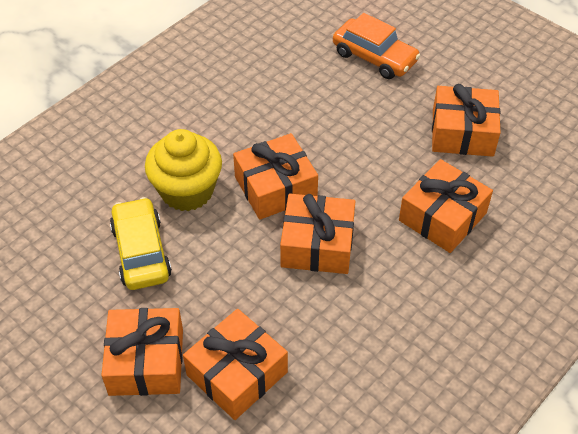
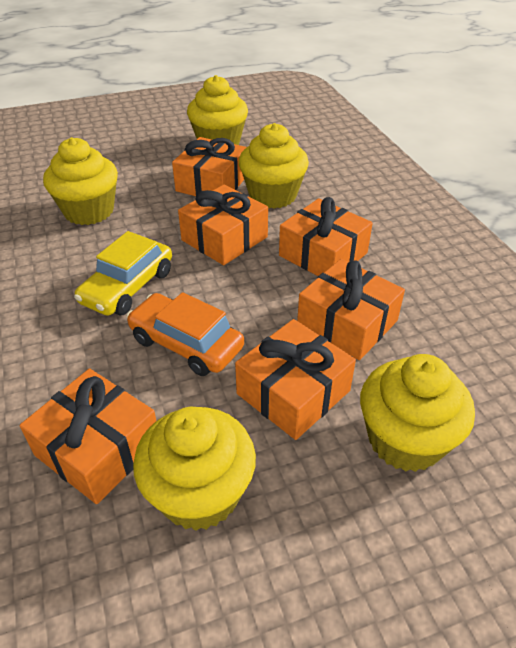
yellow cupcake: 1 -> 5

